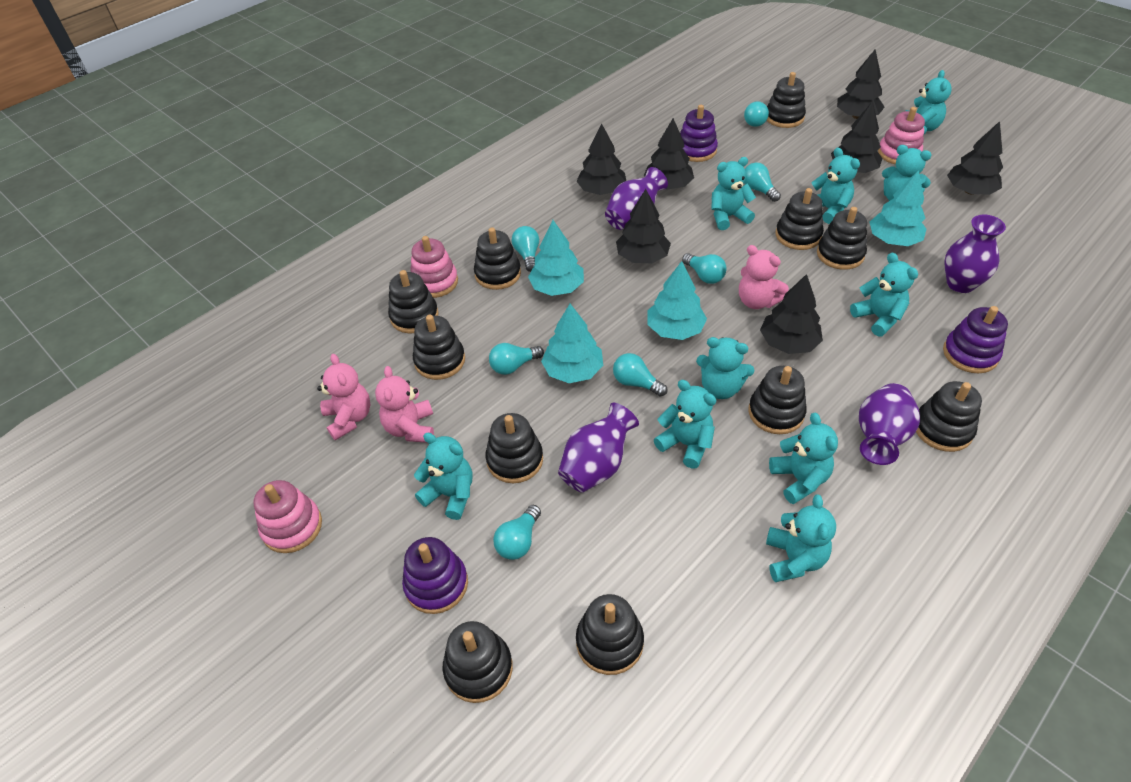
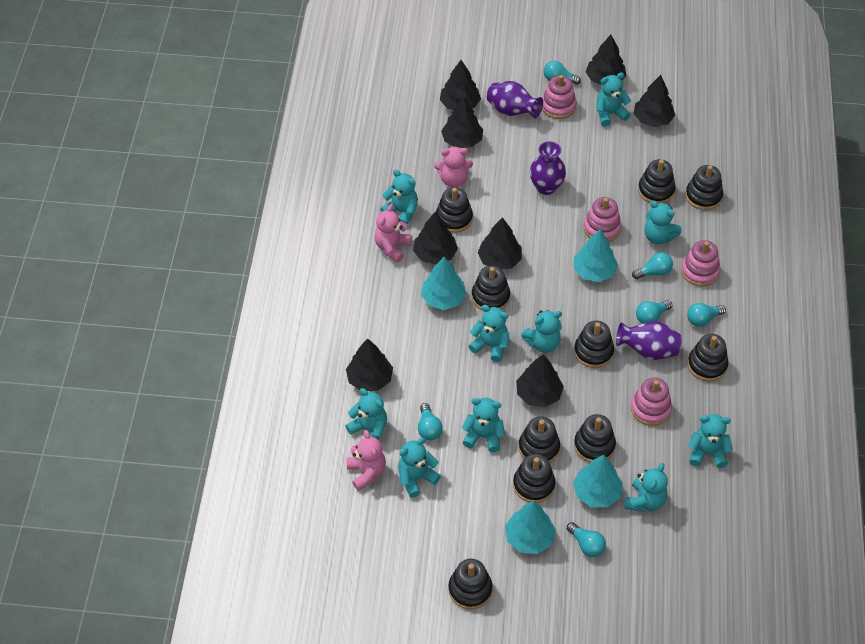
black stacking toy: 11 -> 10
black tree: 7 -> 8
pink stacking toy: 3 -> 4
purple stacking toy: 3 -> 0
purple vase: 4 -> 3
turquoise light bulb: 7 -> 6

